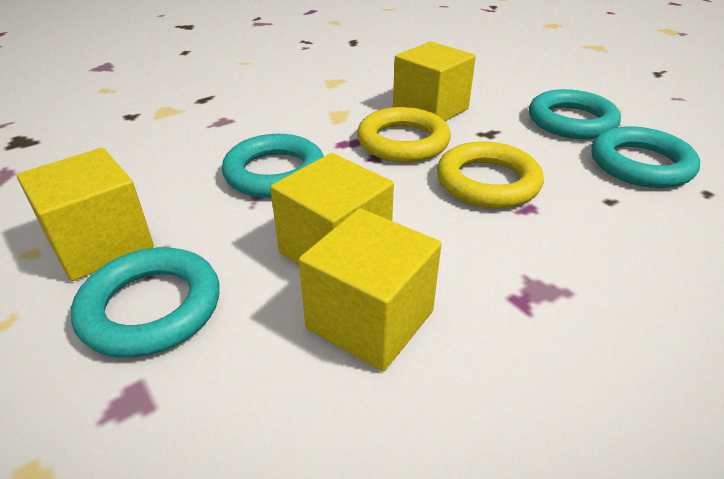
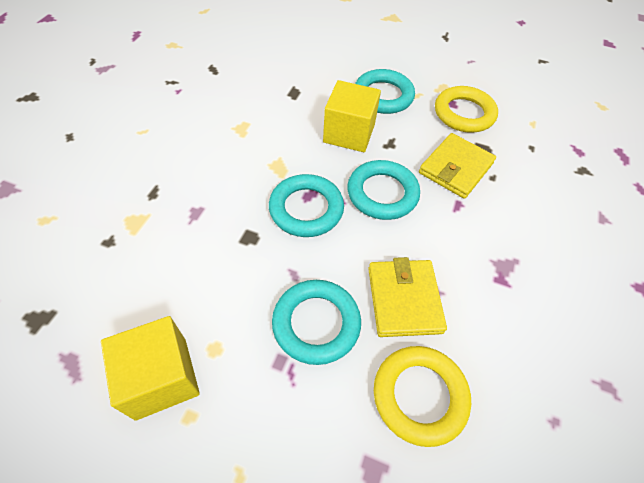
yellow cube: 4 -> 2
yellow wallet: 0 -> 2

